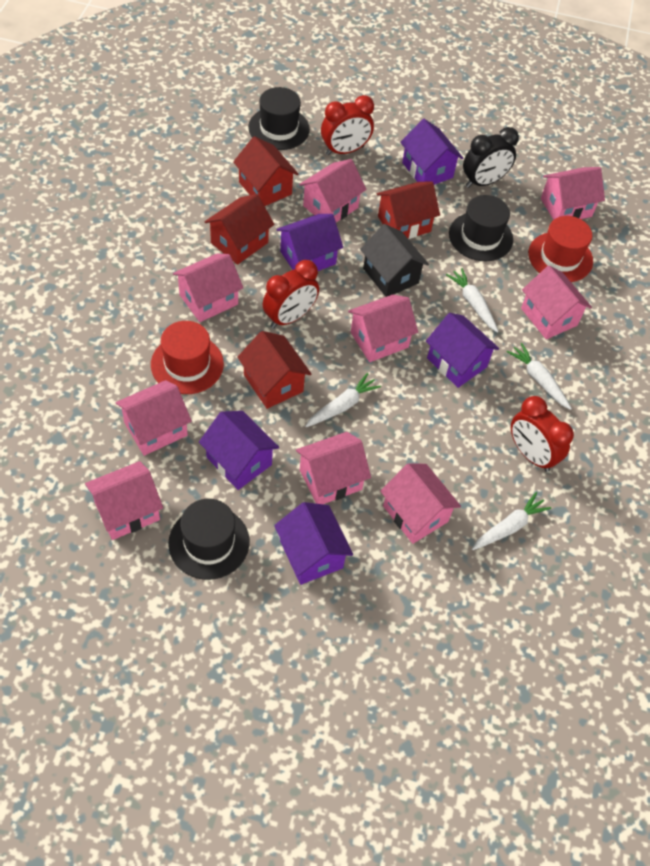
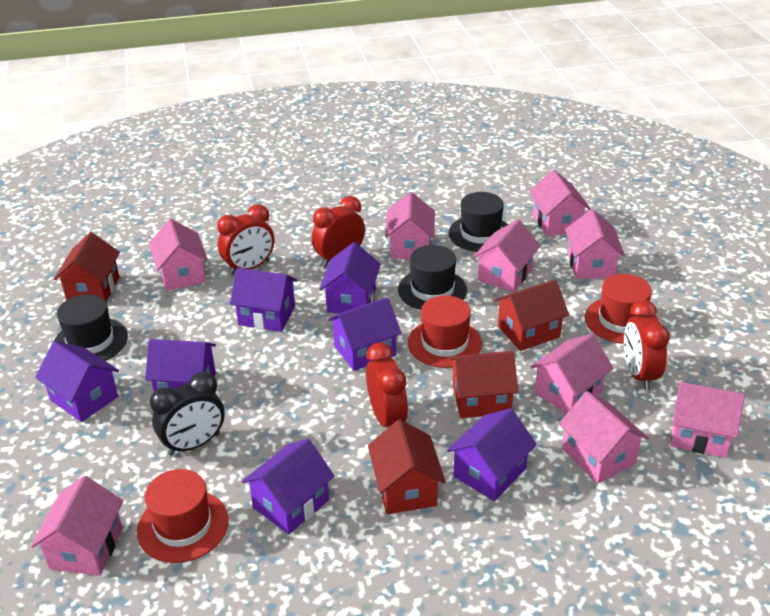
black house: 1 -> 0
purple house: 5 -> 7
red clock: 3 -> 4
red hat: 2 -> 3
white carrot: 4 -> 0

